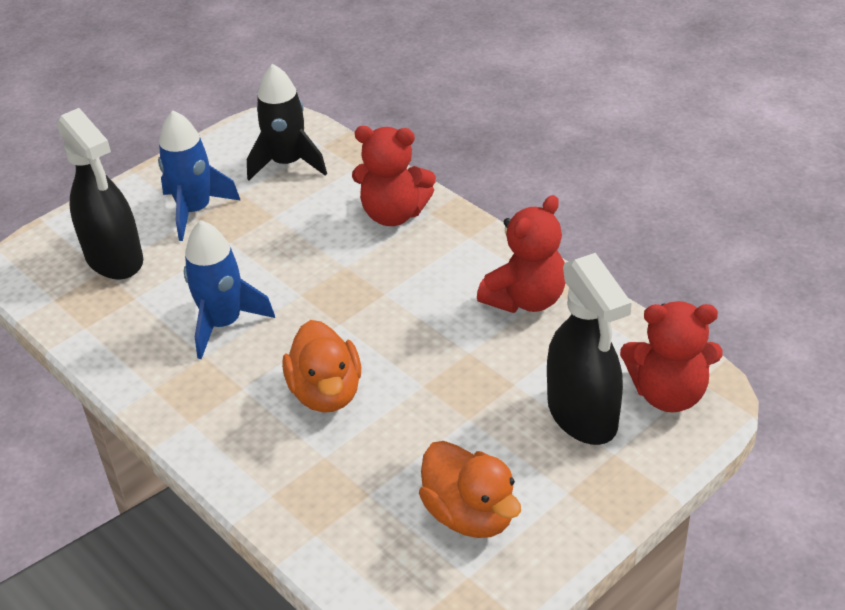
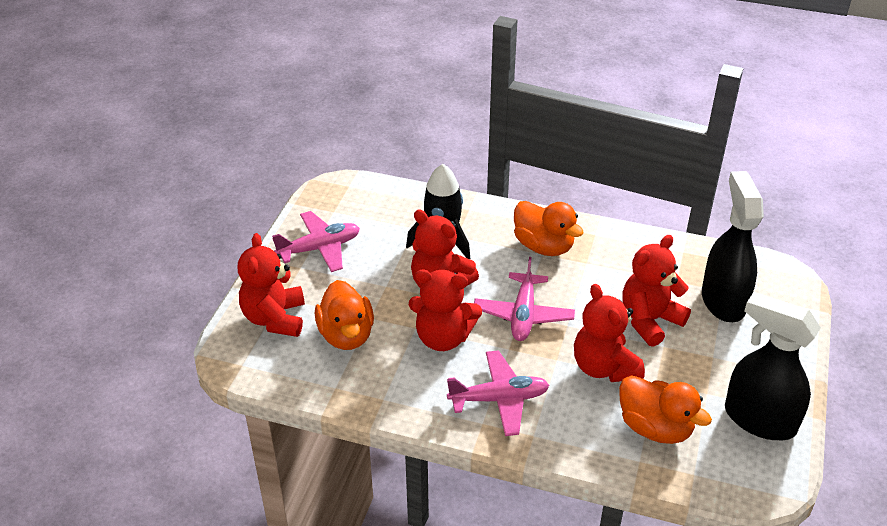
blue rocket: 2 -> 0
orange duck: 2 -> 3
pink plane: 0 -> 3
red teddy bear: 3 -> 5

